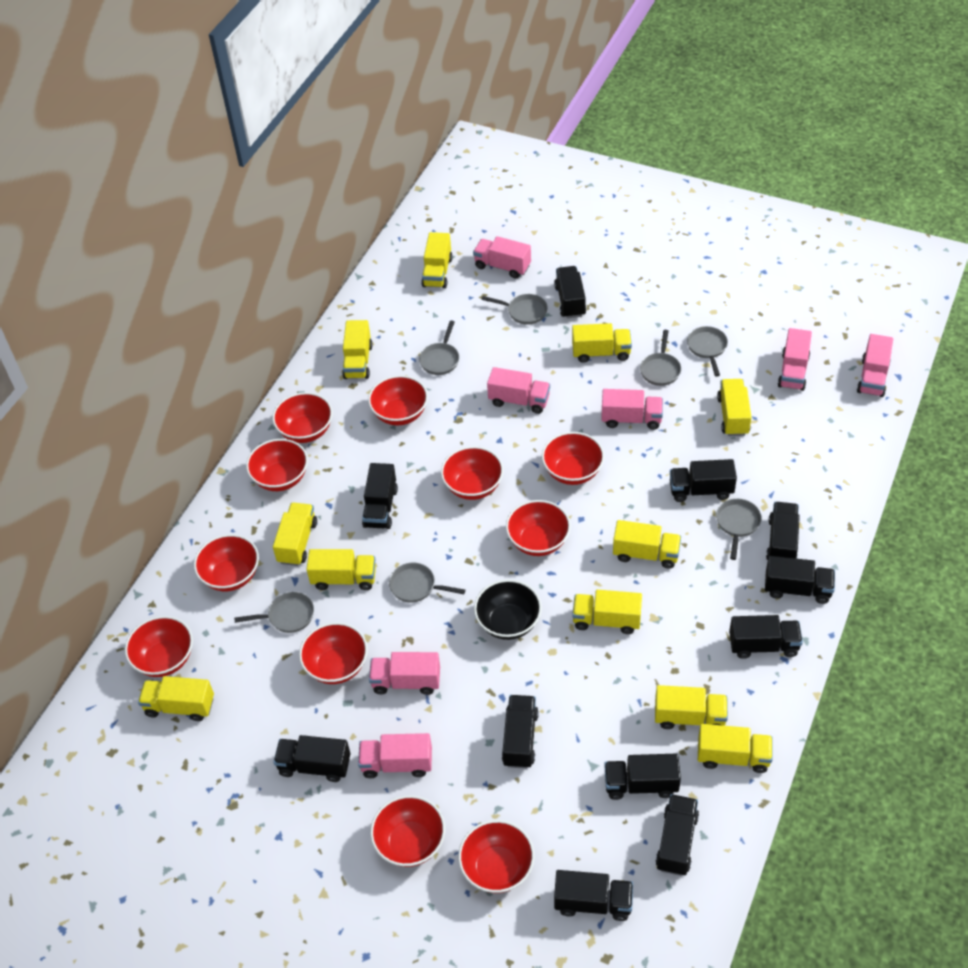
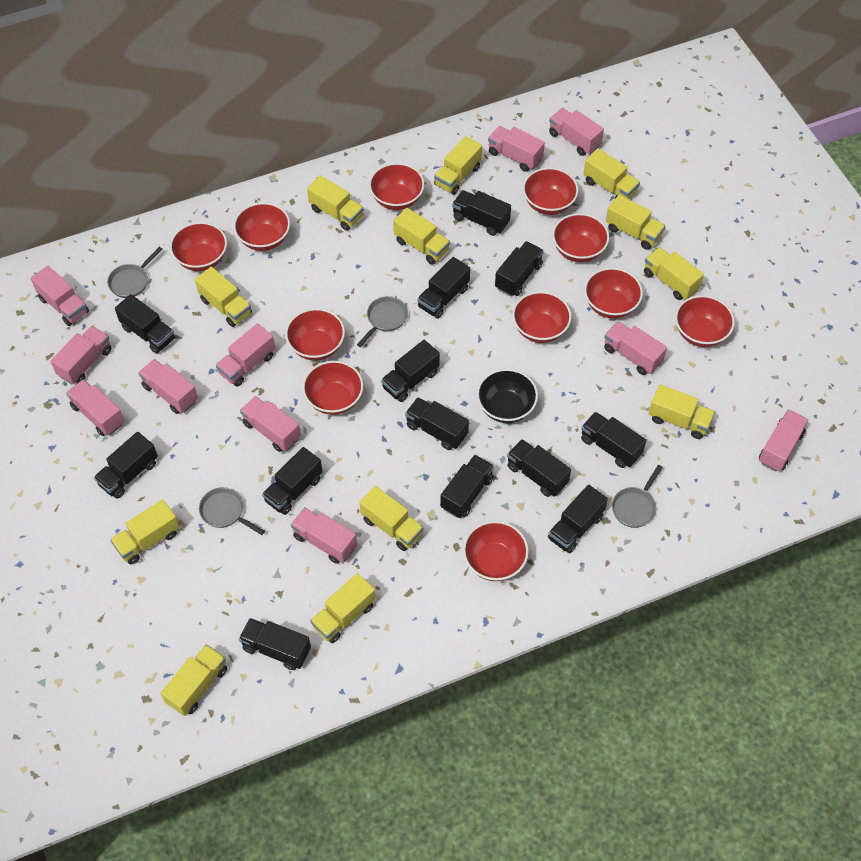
black truck: 11 -> 13
grey pan: 7 -> 4
pink truck: 7 -> 11
yellow truck: 11 -> 12

